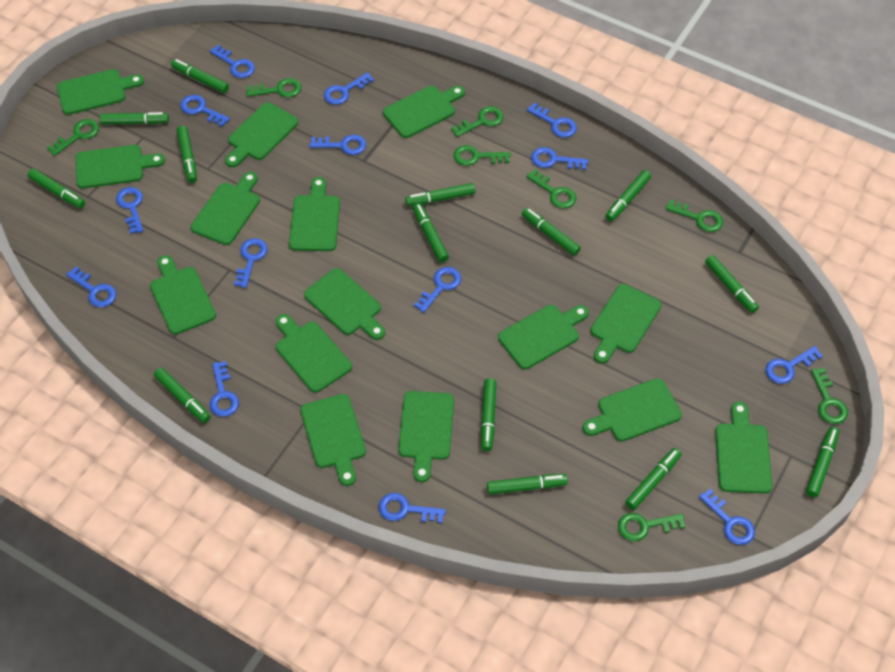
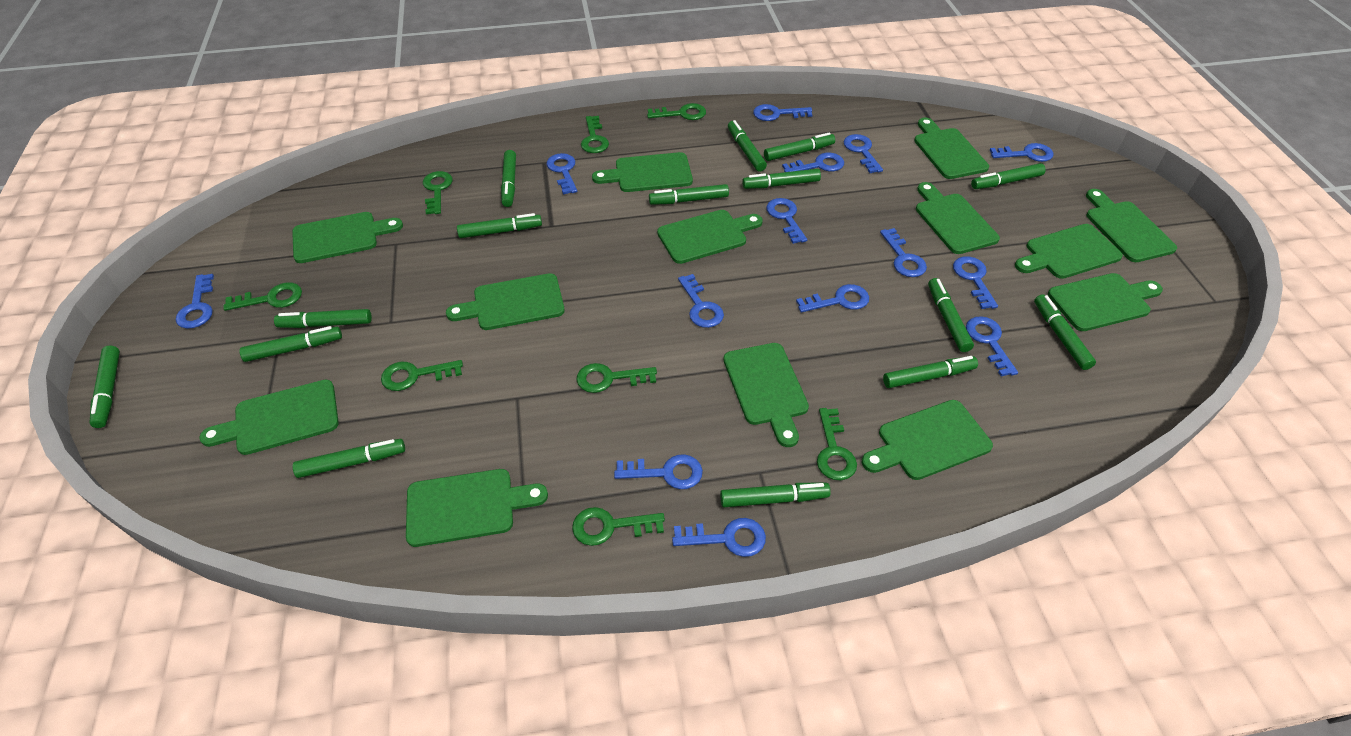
green cutting board: 15 -> 13
green marker: 14 -> 15

